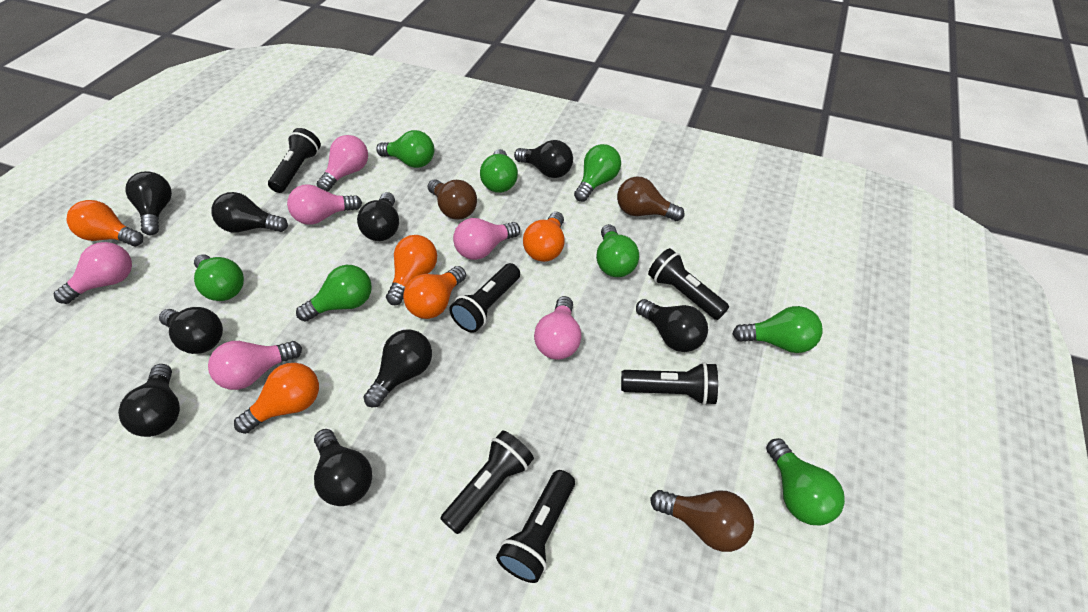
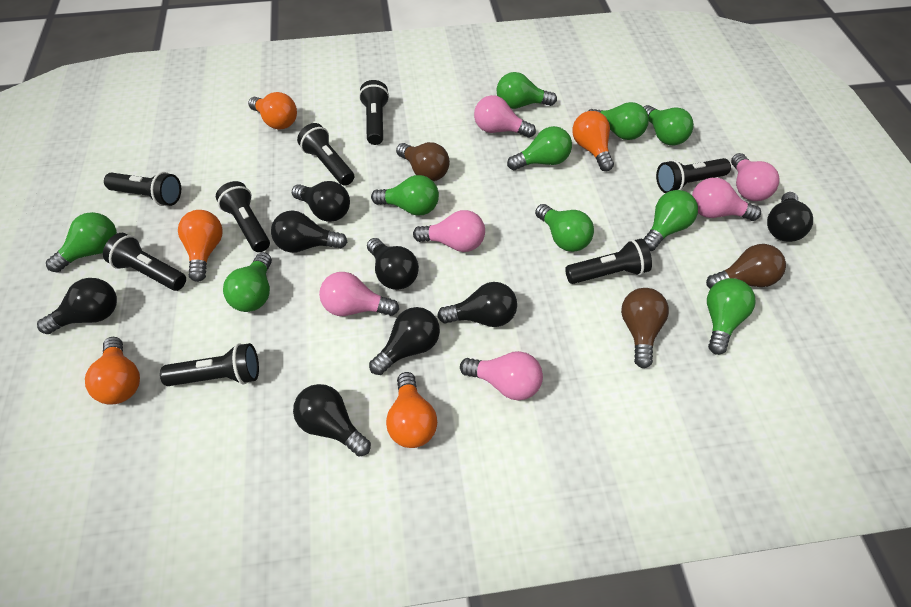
black flashlight: 6 -> 8
black light bulb: 9 -> 8
green light bulb: 8 -> 10

